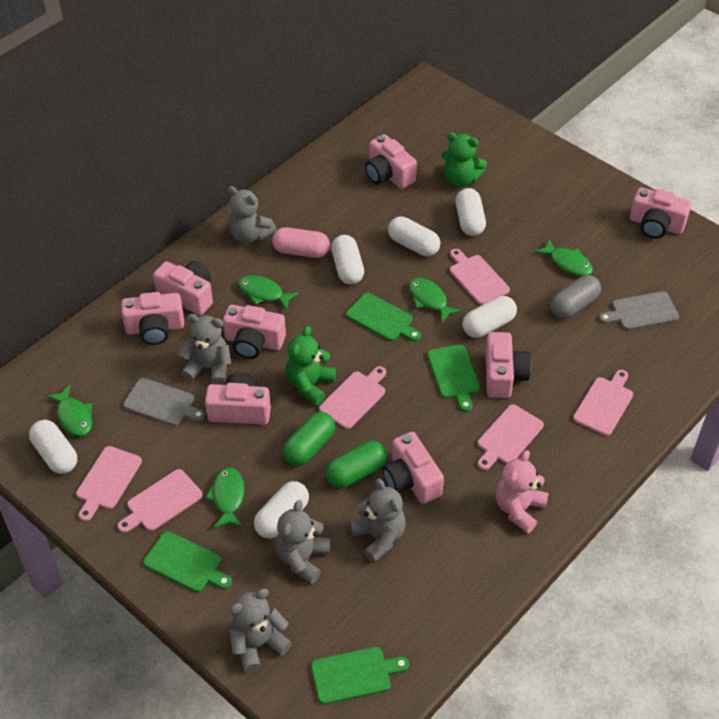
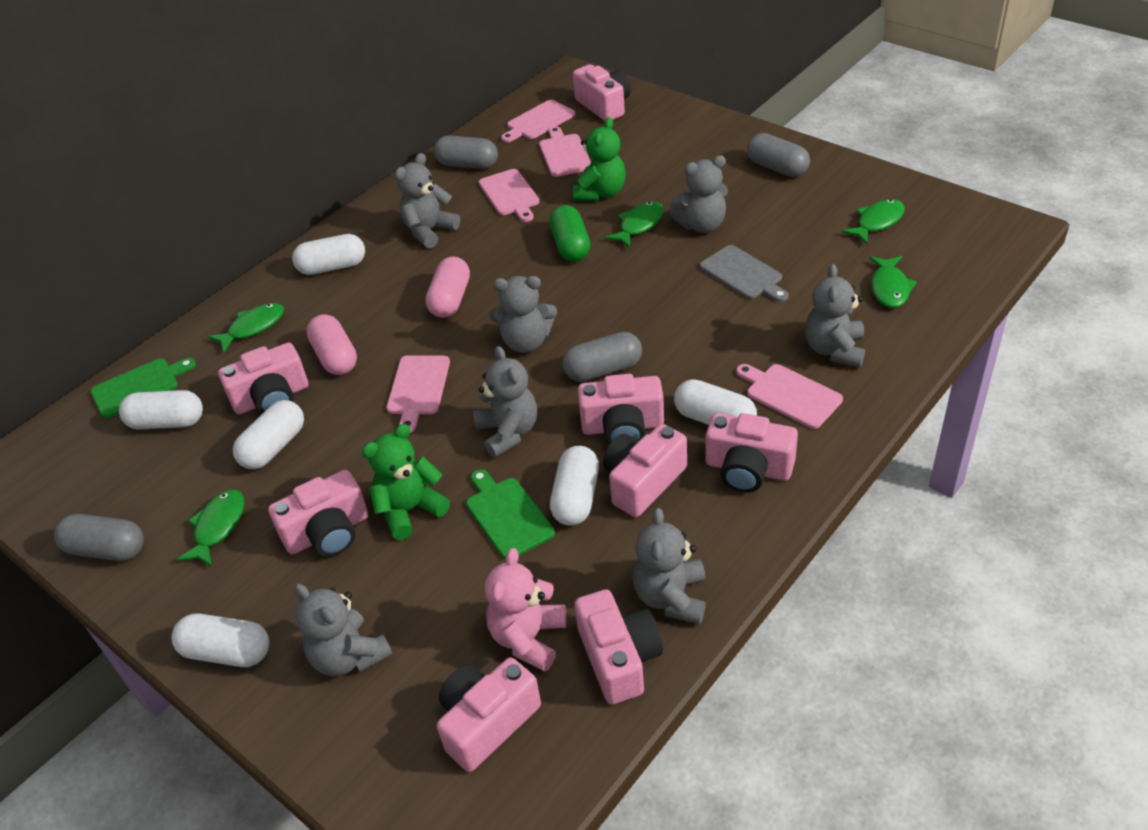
green capsule: 2 -> 1
green cutting board: 4 -> 2
grey capsule: 1 -> 4
grey cutting board: 2 -> 1
grey teddy bear: 5 -> 7
pink capsule: 1 -> 2
pink cutting board: 6 -> 5

